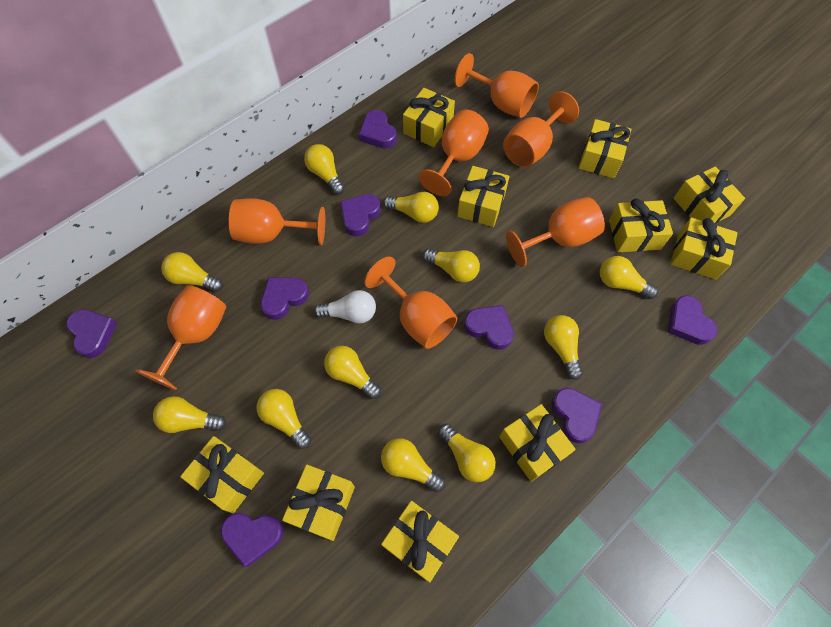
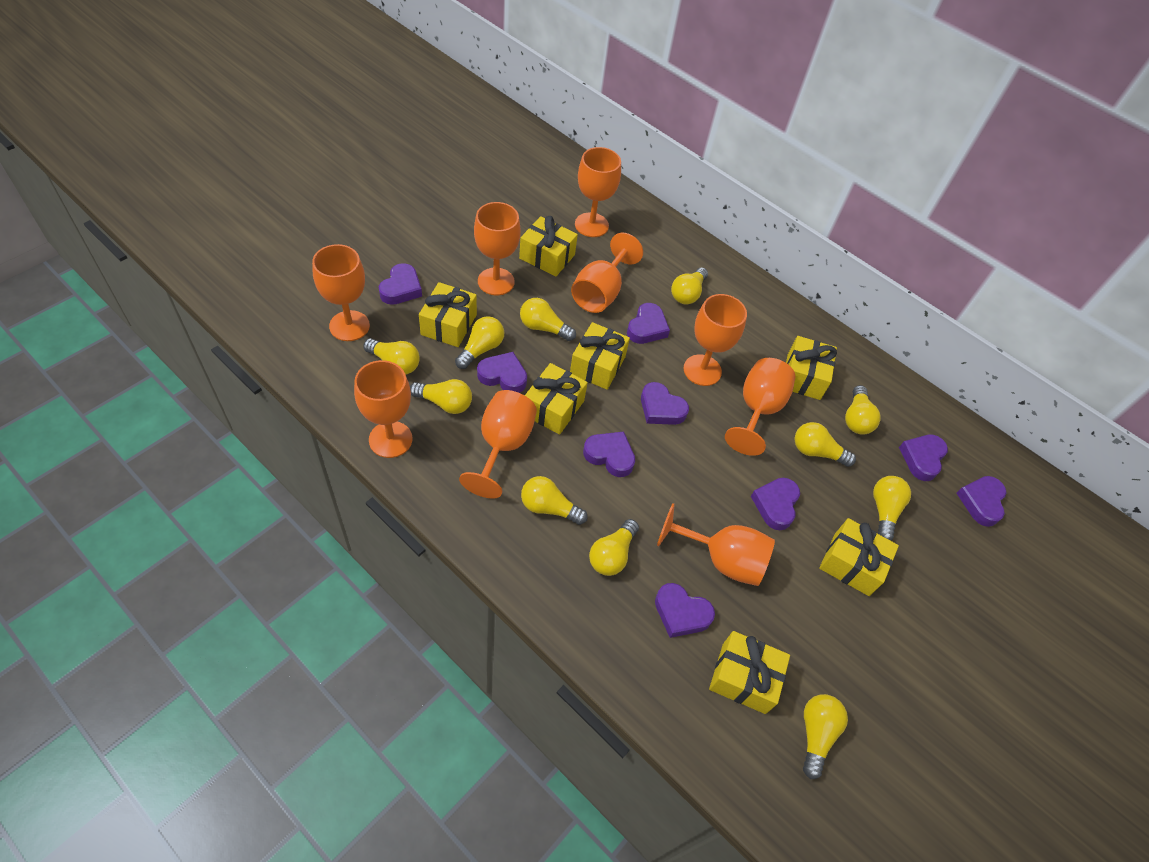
orange goblet: 7 -> 9
purple heart: 8 -> 9
white light bulb: 1 -> 0
yellow gift: 10 -> 7

